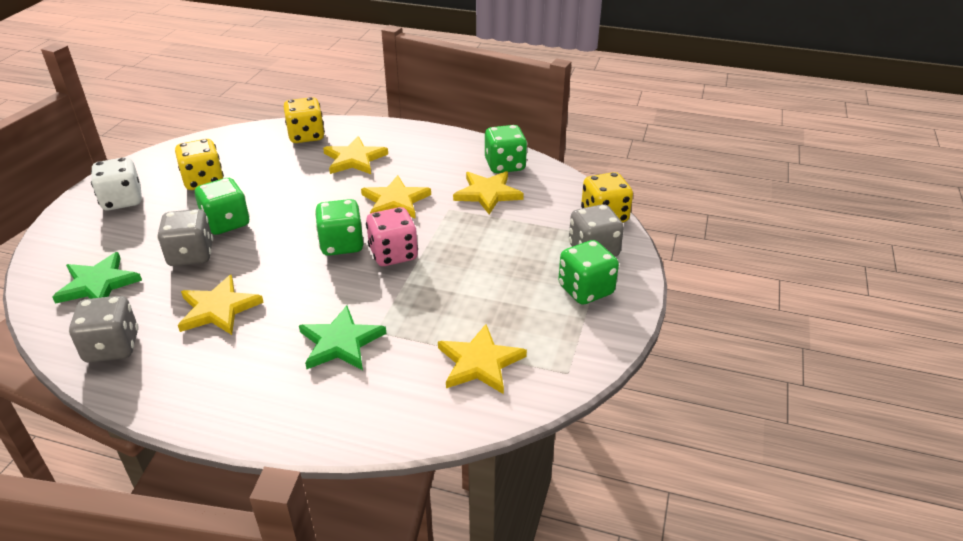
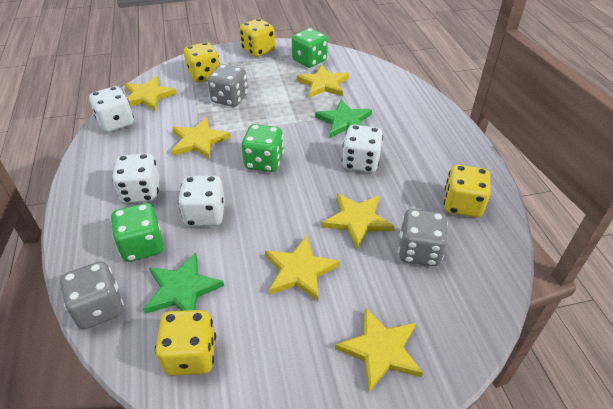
green dice: 4 -> 3
pink dice: 1 -> 0
white dice: 1 -> 4
yellow dice: 3 -> 4
yellow star: 5 -> 6

